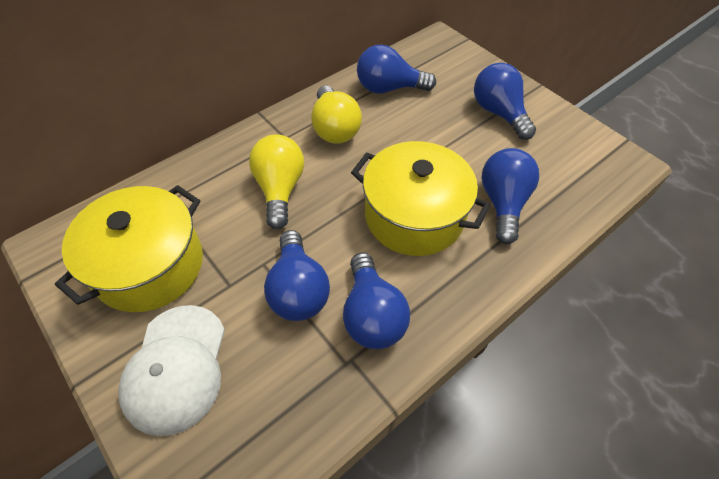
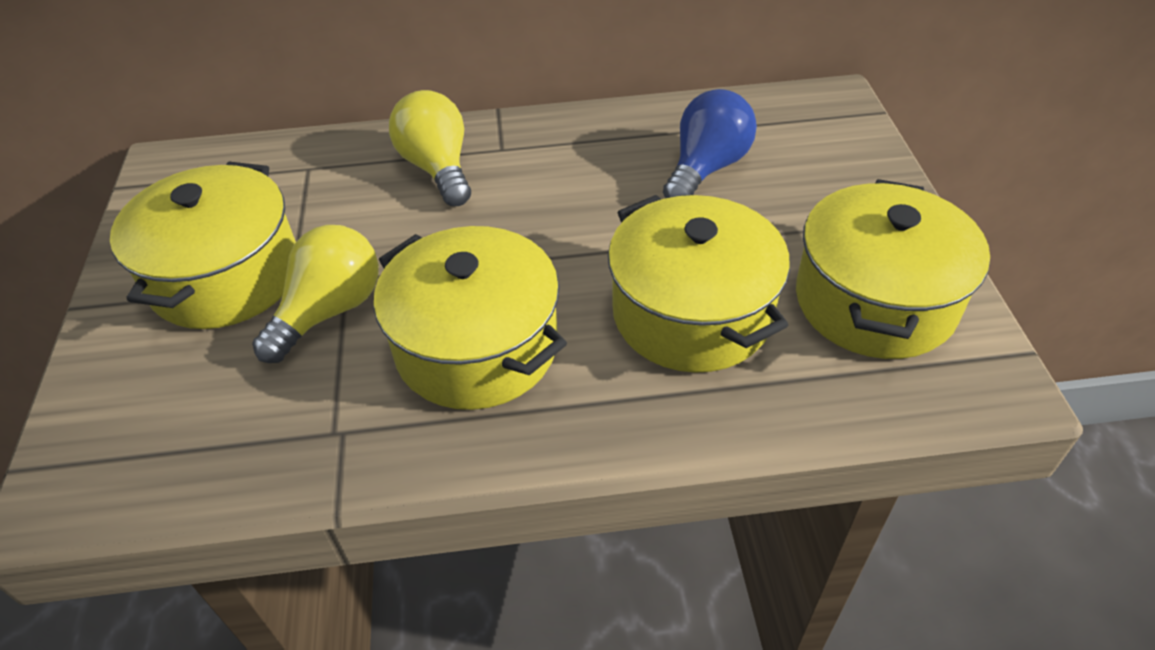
blue light bulb: 5 -> 1
white cap: 1 -> 0
yellow pot: 2 -> 4

